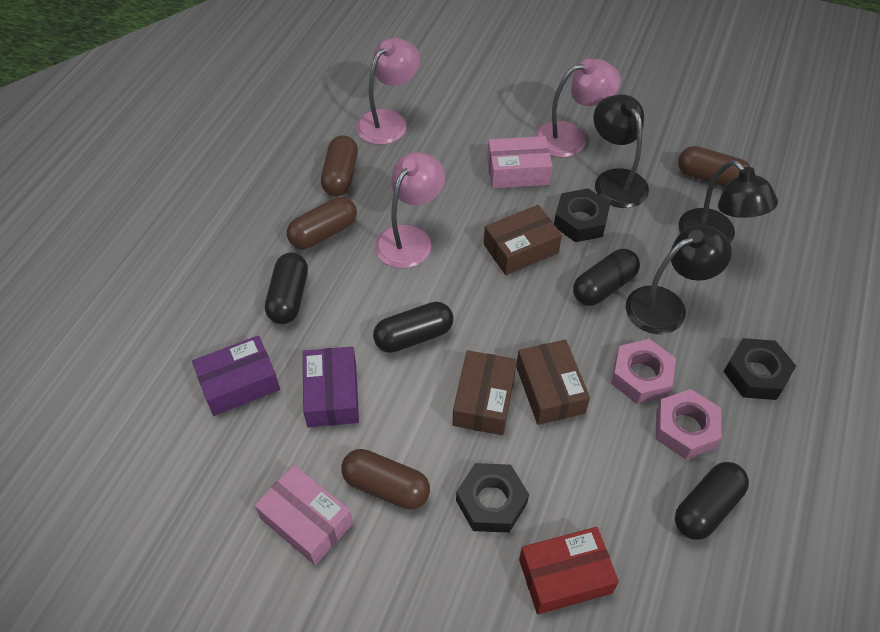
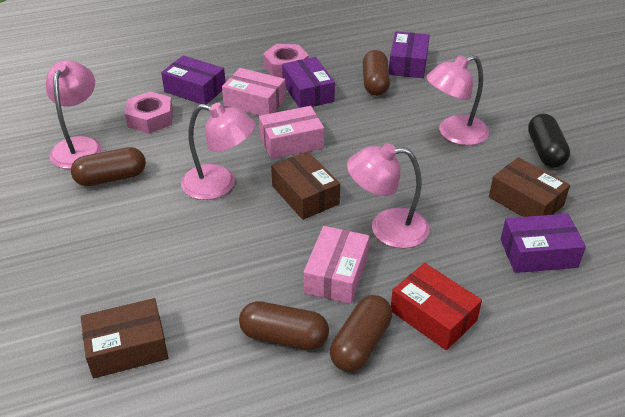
black capsule: 4 -> 1
black lamp: 3 -> 0
black nut: 3 -> 0
pink box: 2 -> 3
pink lamp: 3 -> 4
purple box: 2 -> 4

